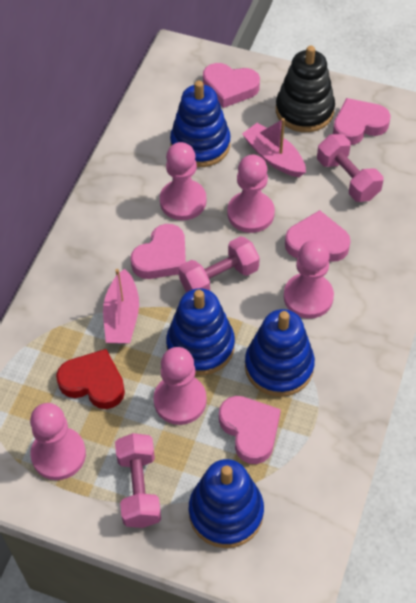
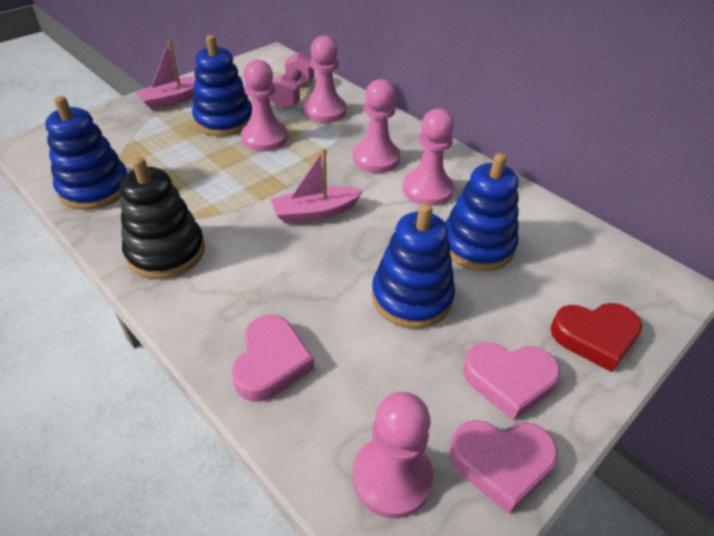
pink dumbbell: 3 -> 1
pink heart: 5 -> 3

